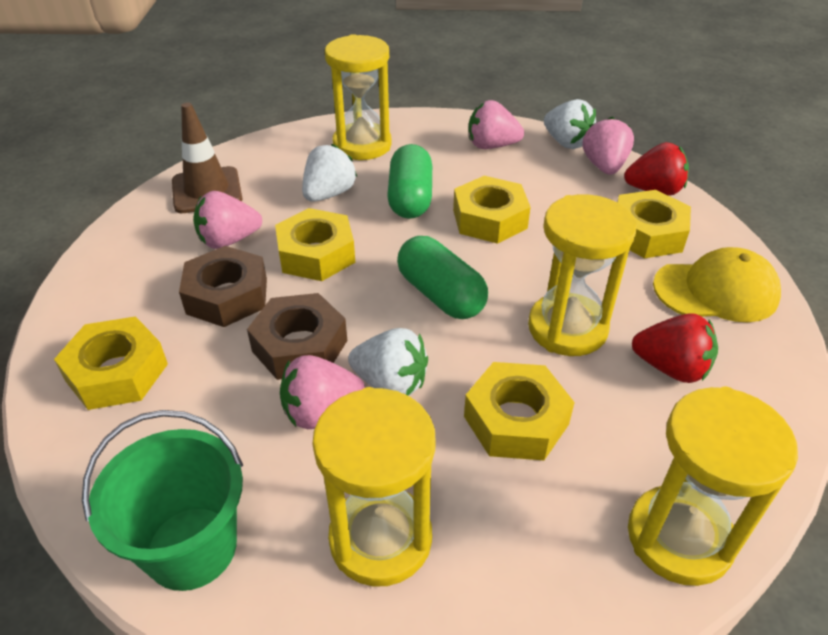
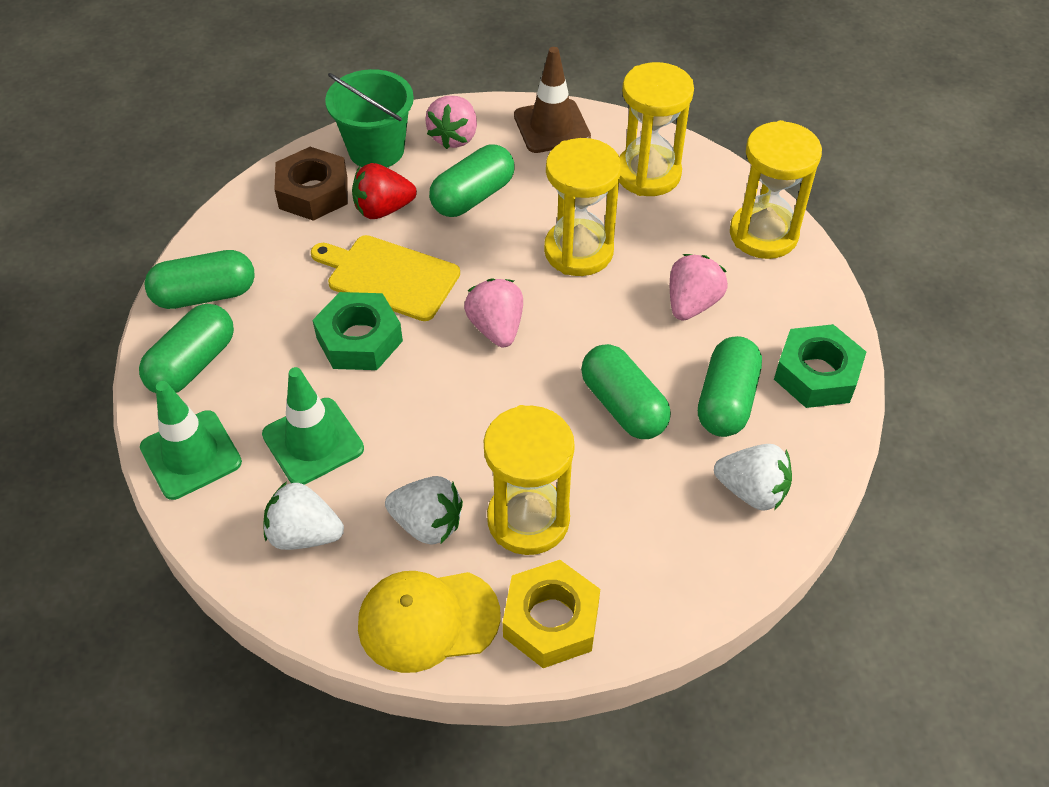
brown nut: 2 -> 1
green capsule: 2 -> 5
green nut: 0 -> 2
green traffic cone: 0 -> 2
pink strawberry: 4 -> 3
red strawberry: 2 -> 1
yellow cutting board: 0 -> 1
yellow nut: 5 -> 1

